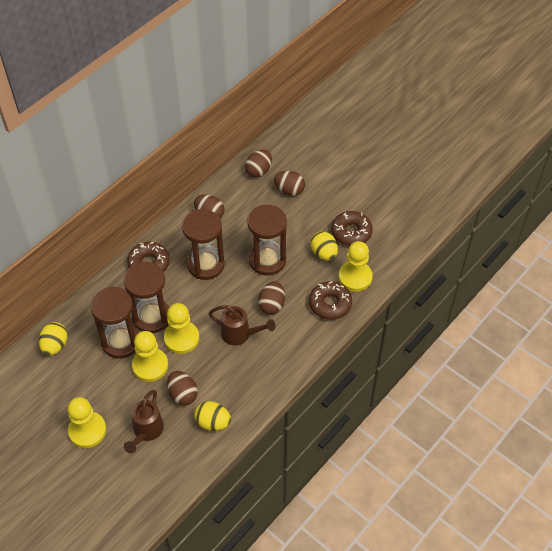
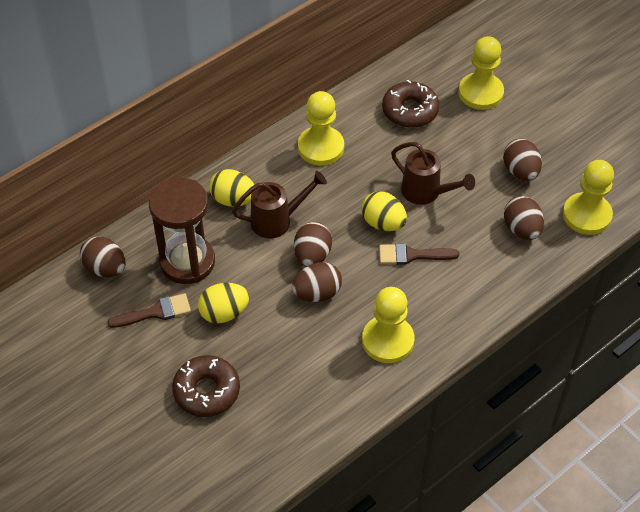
brown brush: 0 -> 2
brown donut: 3 -> 2
brown hourglass: 4 -> 1

